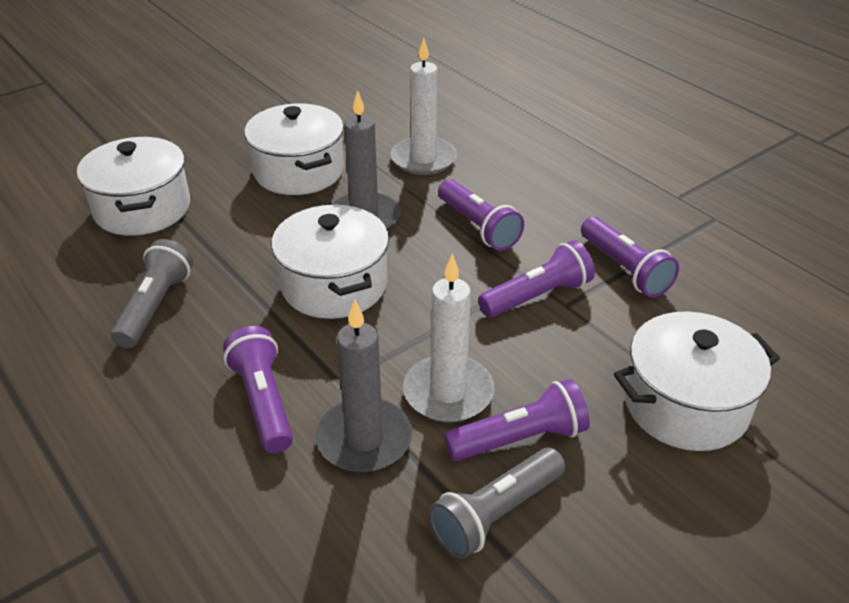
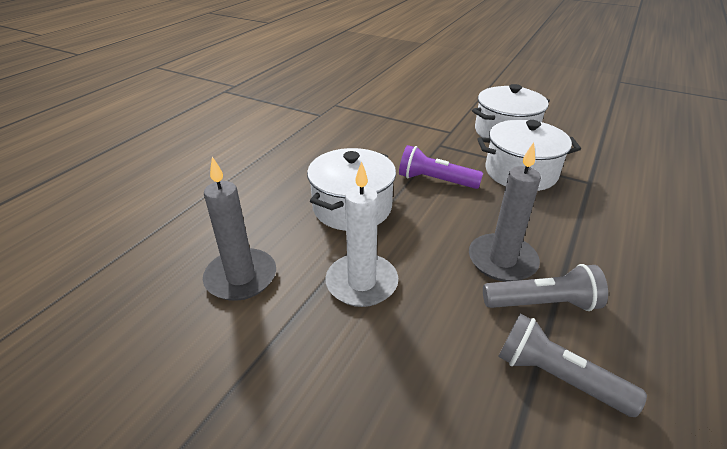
purple flashlight: 5 -> 1
white candle: 2 -> 1
white pot: 4 -> 3

